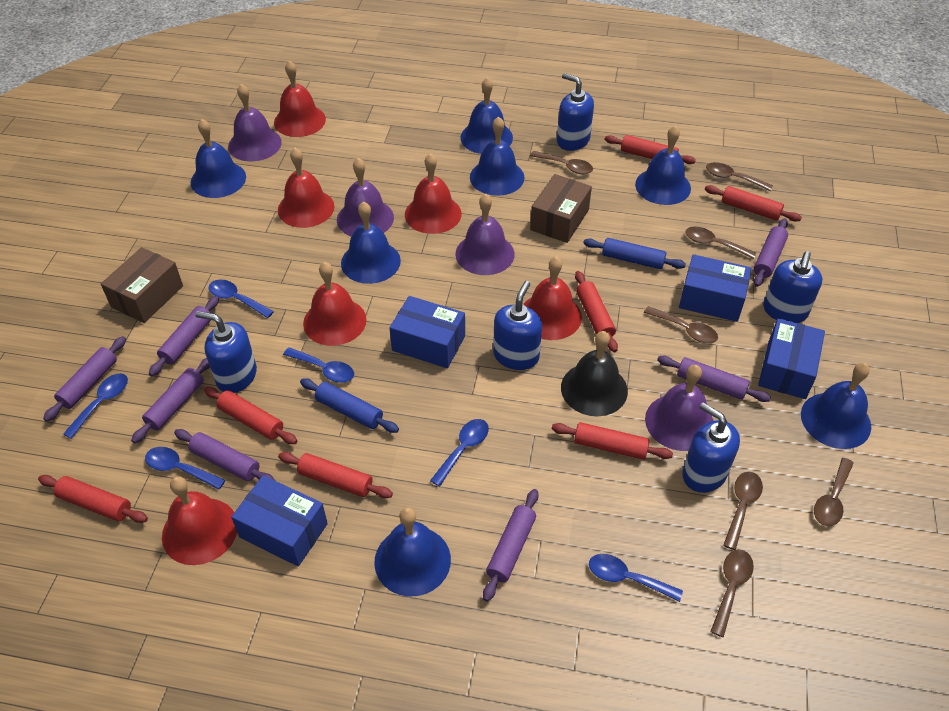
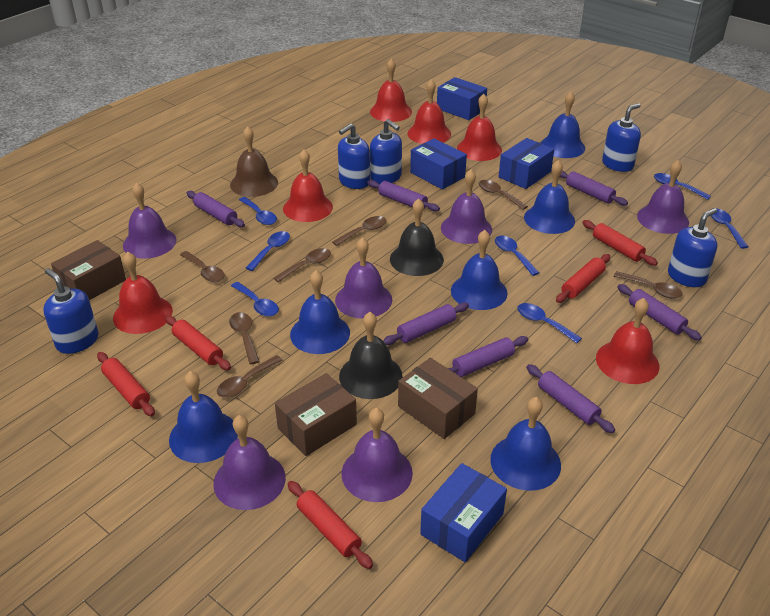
black bell: 1 -> 2
blue bell: 7 -> 6
blue rolling pin: 2 -> 0
blue spoon: 6 -> 7
brown bell: 0 -> 1
brown box: 2 -> 3
purple bell: 4 -> 6
red rolling pin: 7 -> 5

